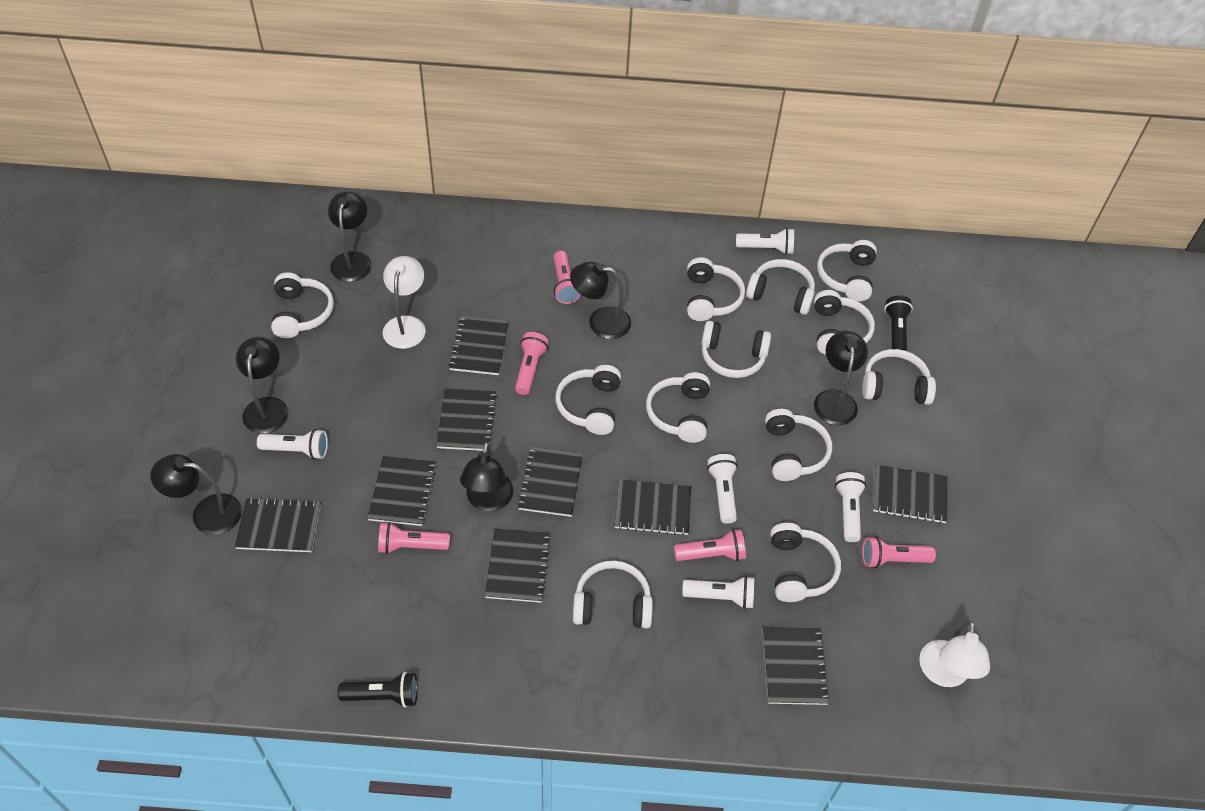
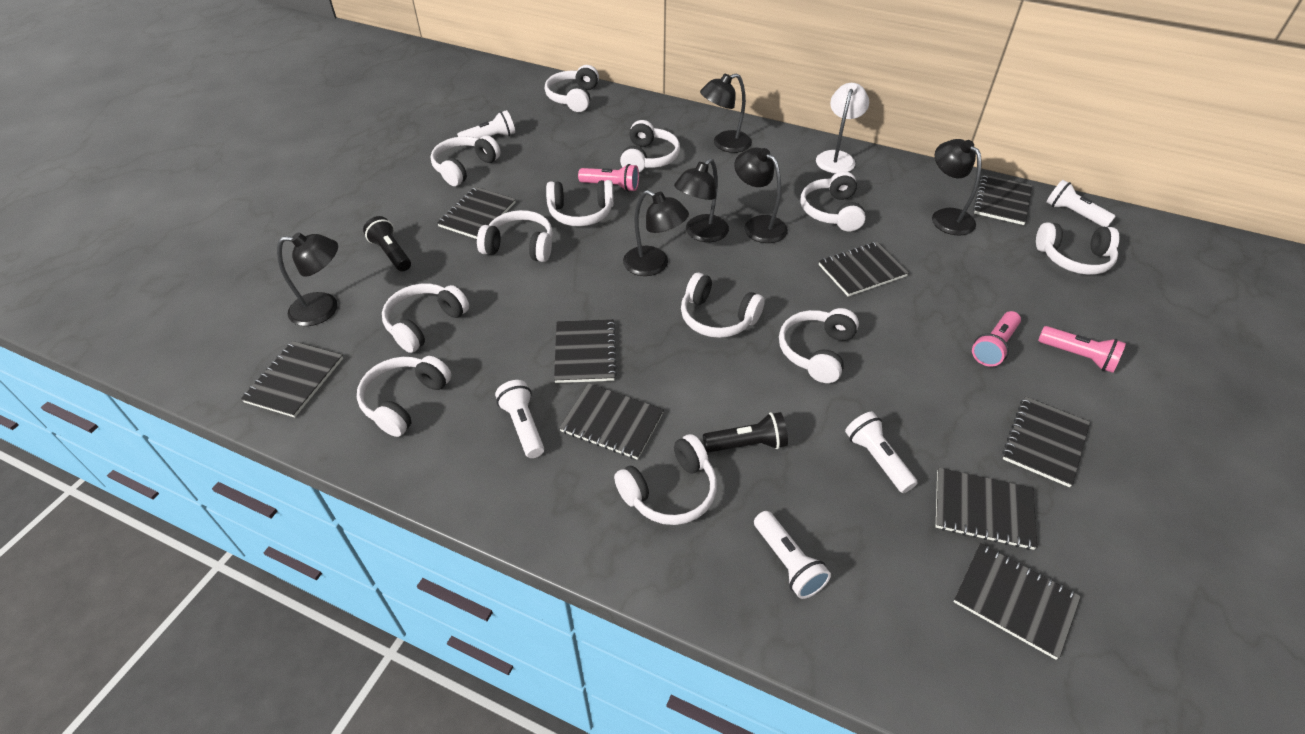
pink flashlight: 5 -> 3
white lamp: 2 -> 1

